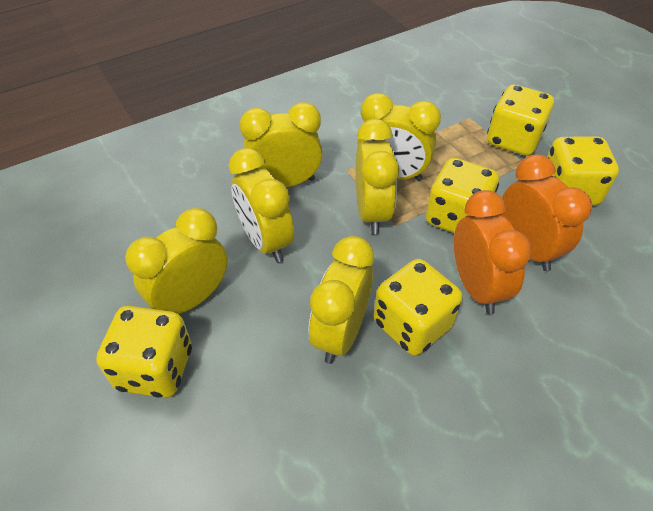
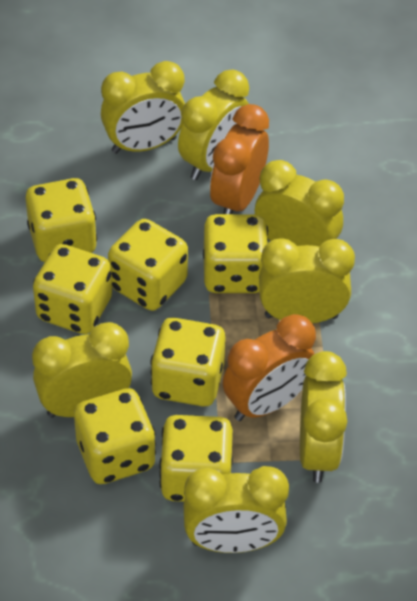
yellow clock: 6 -> 7
yellow dice: 5 -> 7

